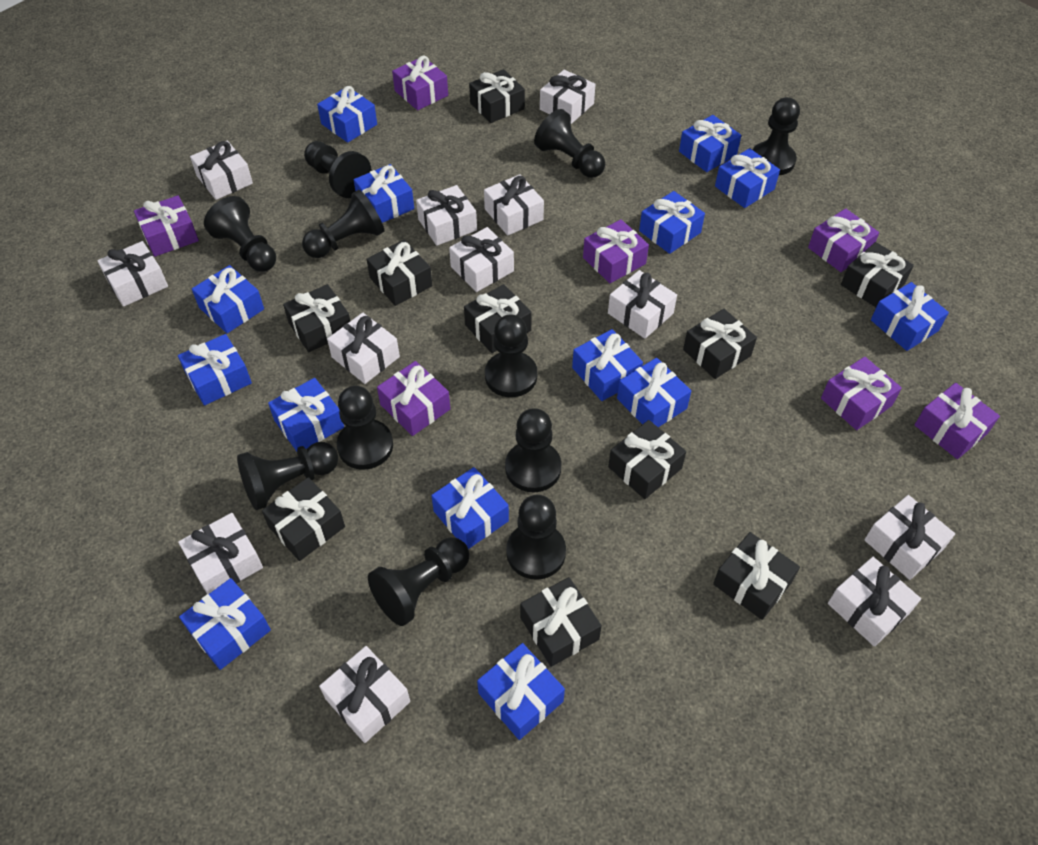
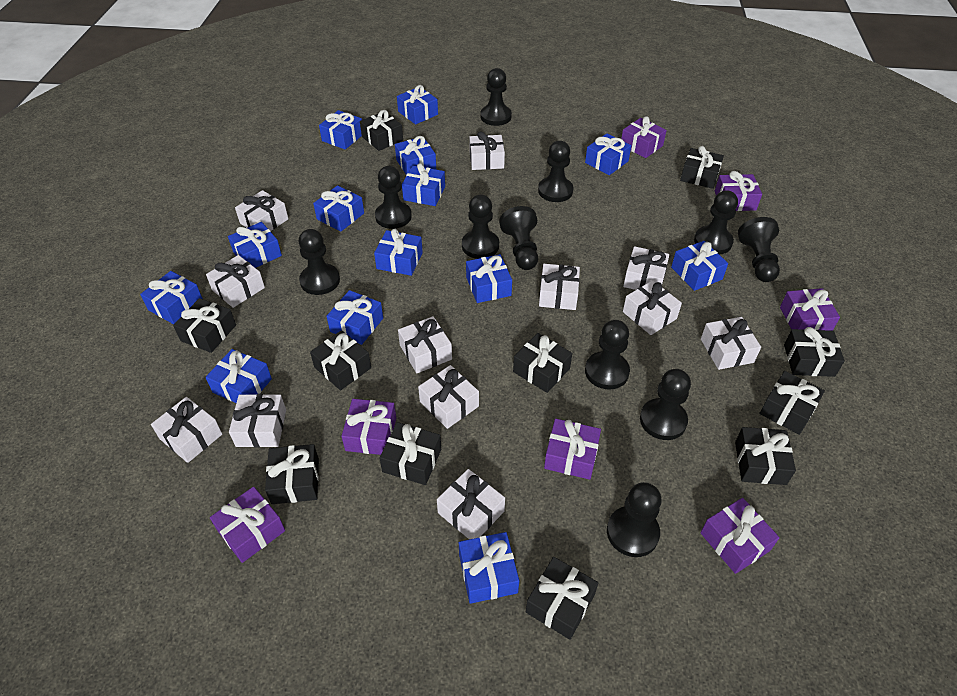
black gift: 10 -> 11

